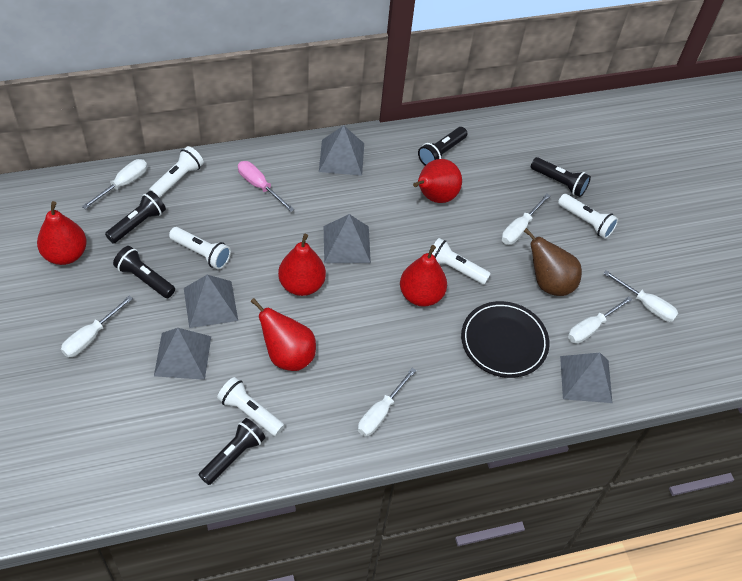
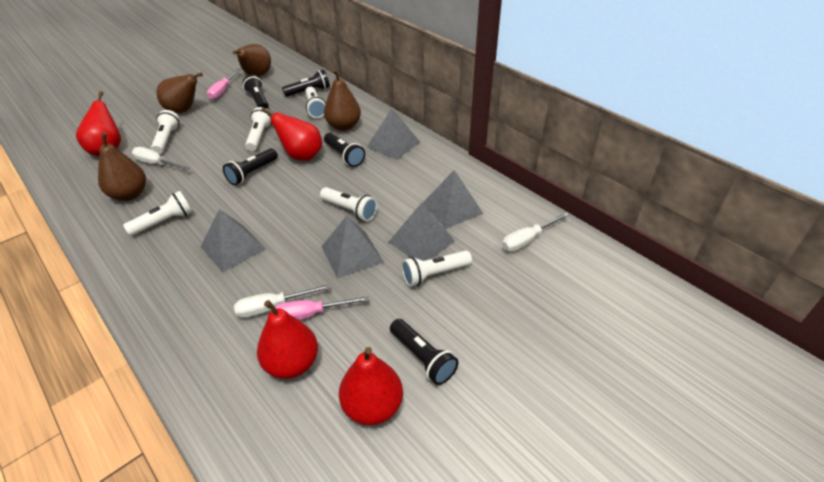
black plate: 1 -> 0
brown pear: 1 -> 4
pink screwdriver: 1 -> 2
red pear: 5 -> 4
white flashlight: 5 -> 6
white screwdriver: 6 -> 3

